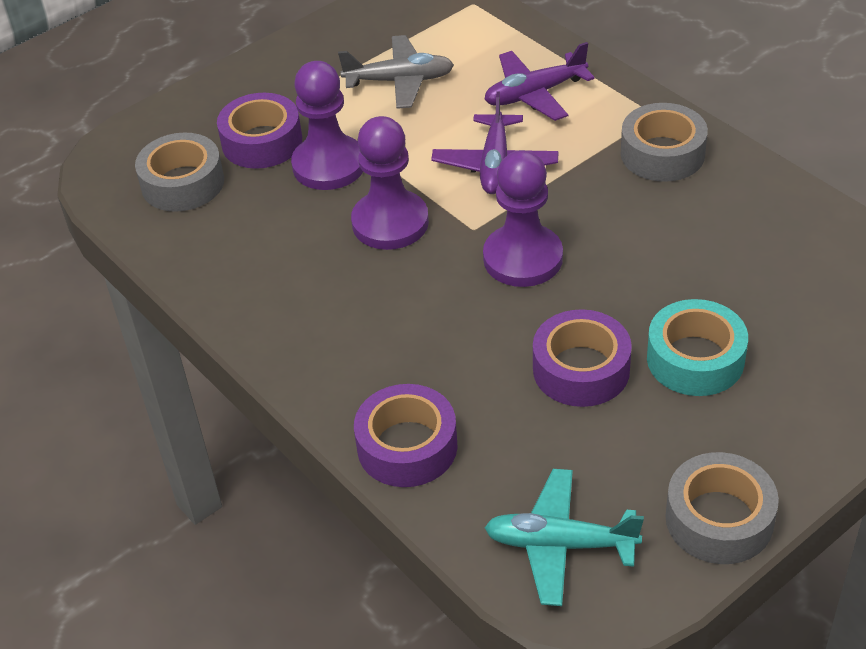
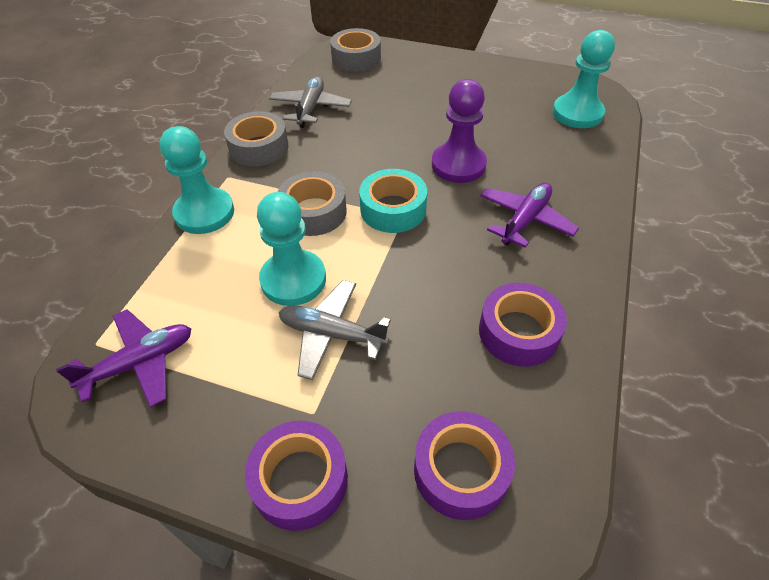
grey plane: 1 -> 2
purple pawn: 3 -> 1
turquoise pawn: 0 -> 3
turquoise plane: 1 -> 0

